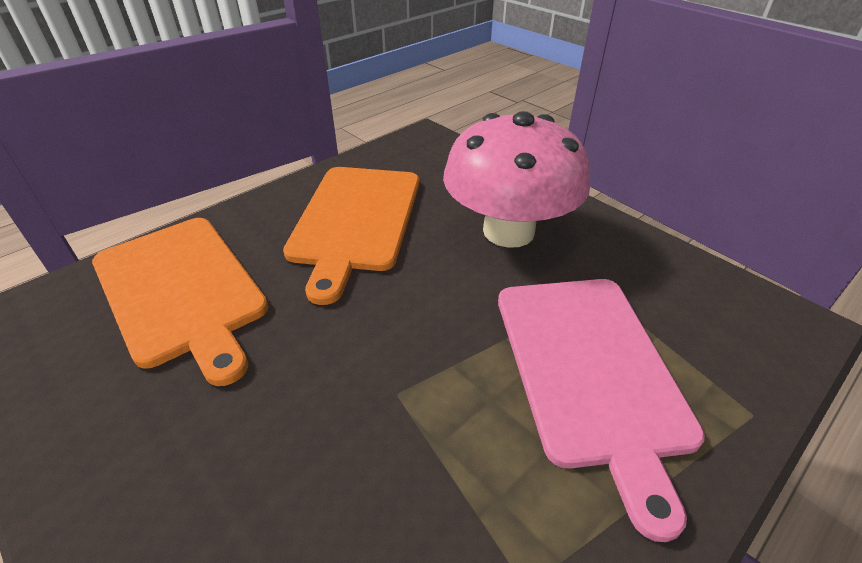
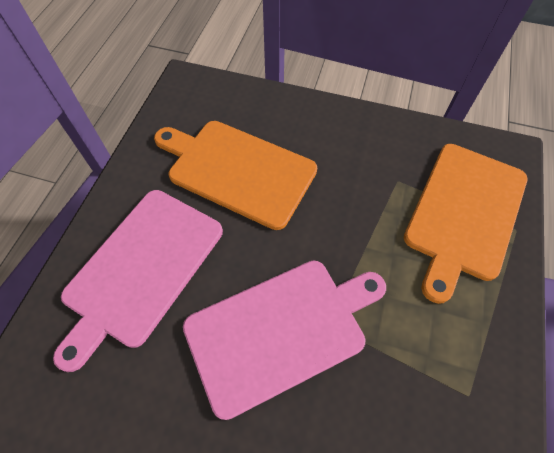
pink cutting board: 1 -> 2
pink mushroom: 1 -> 0

